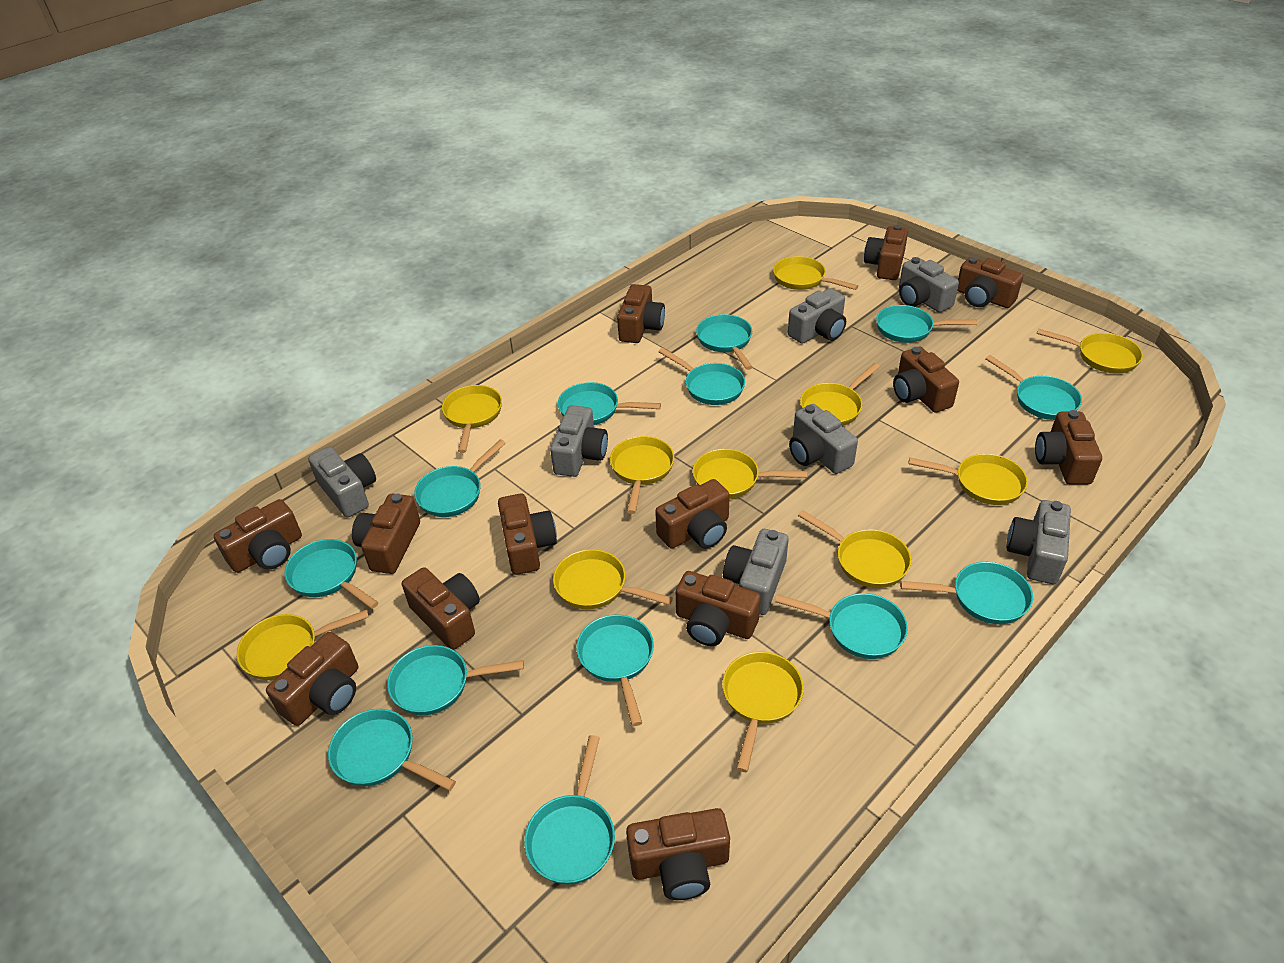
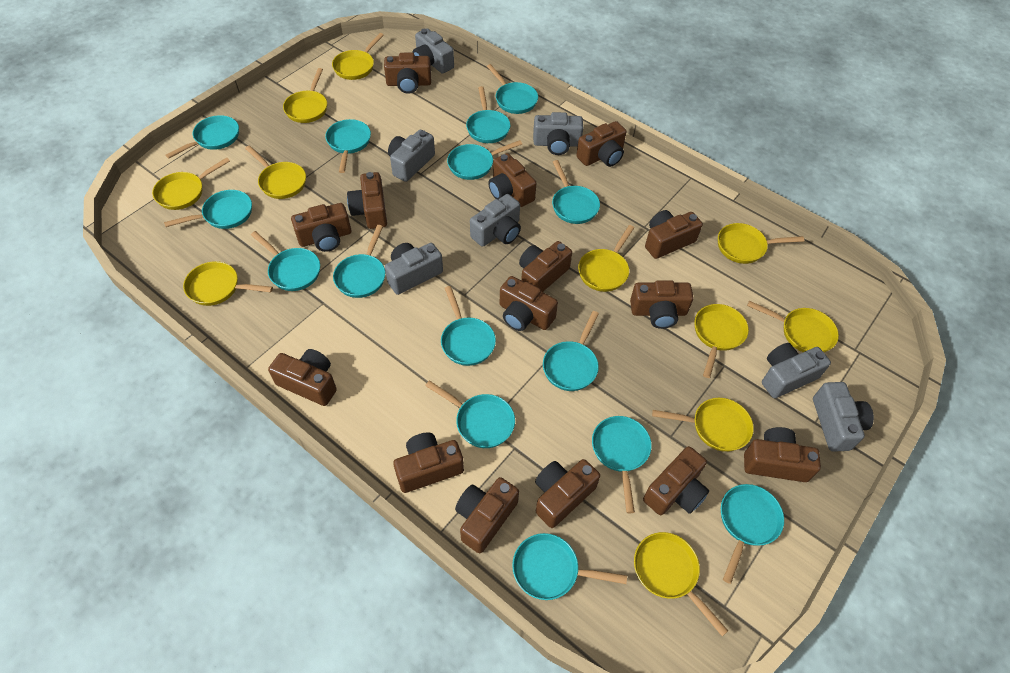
brown camera: 13 -> 15
turquoise pan: 13 -> 15

